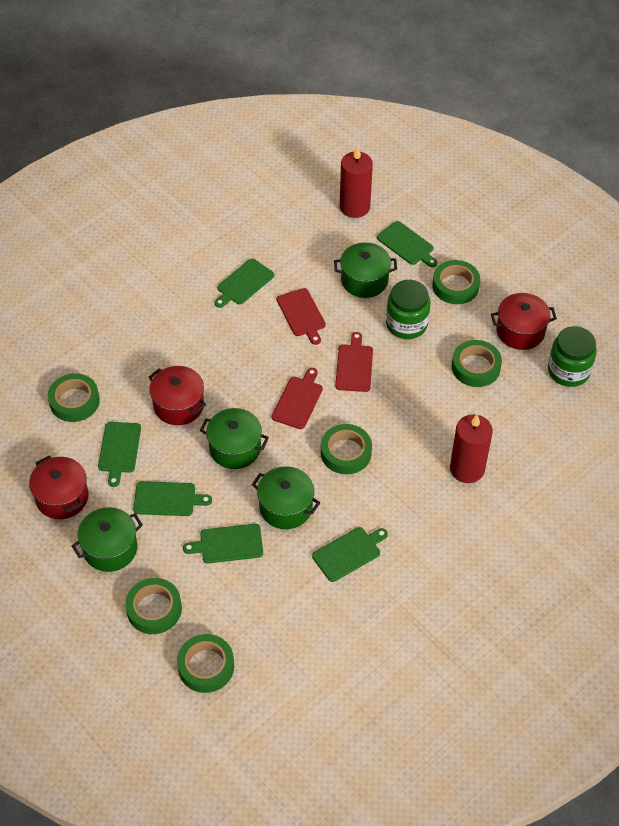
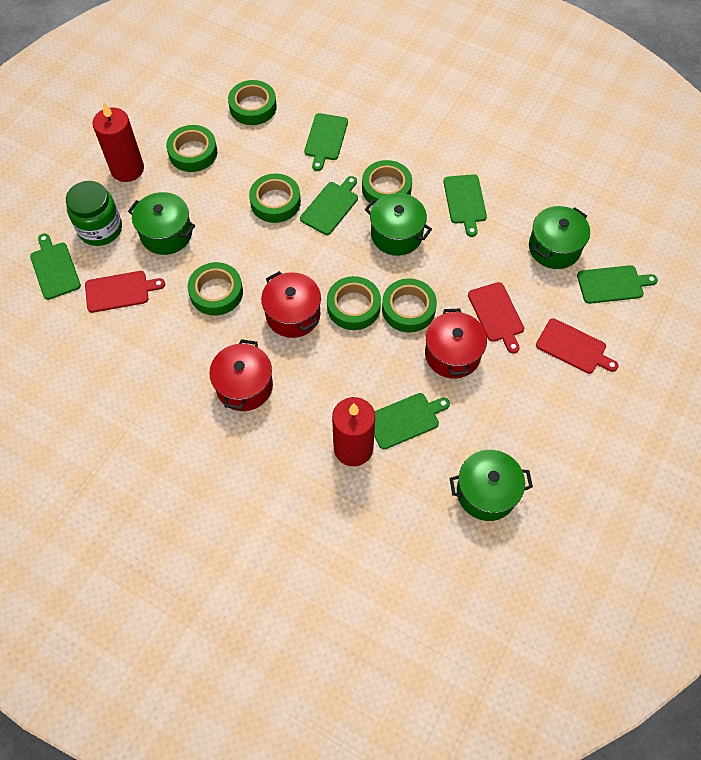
green jar: 2 -> 1
green tape: 6 -> 7

